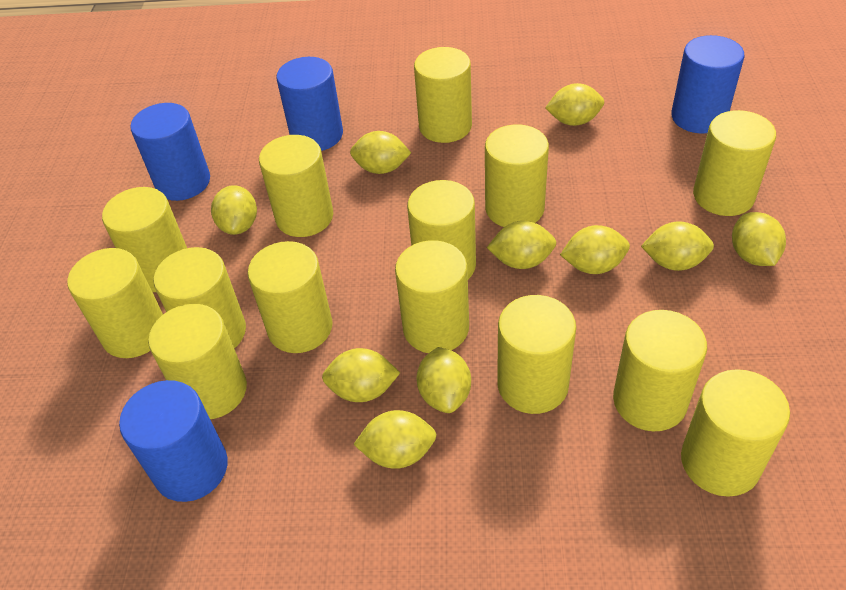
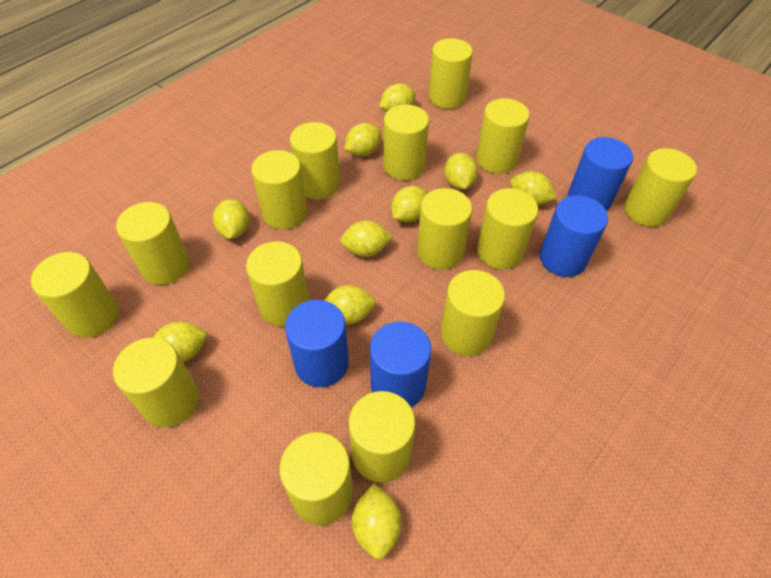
yellow cylinder: 14 -> 15

